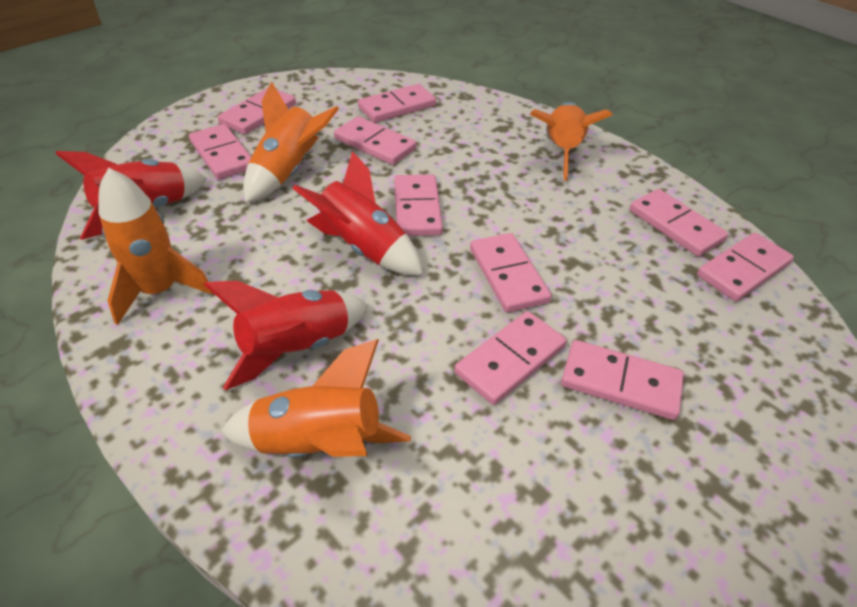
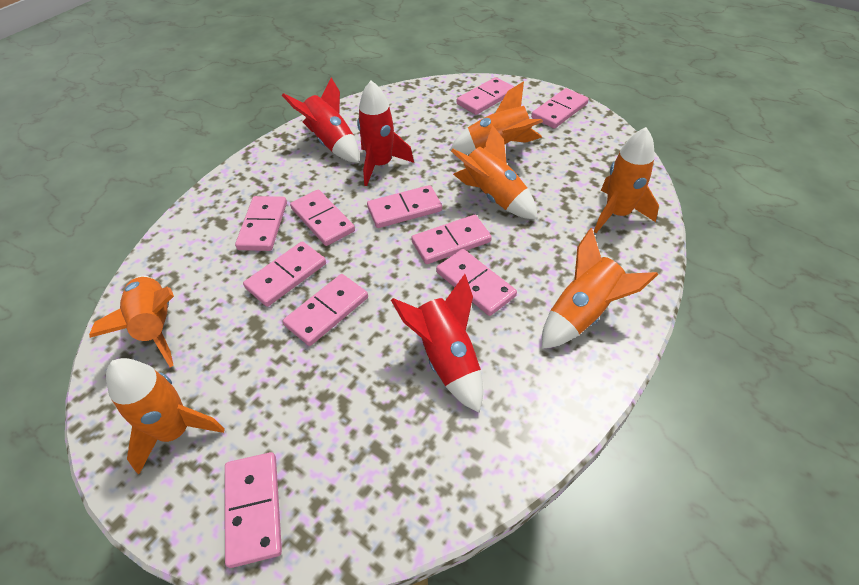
orange rocket: 4 -> 6

